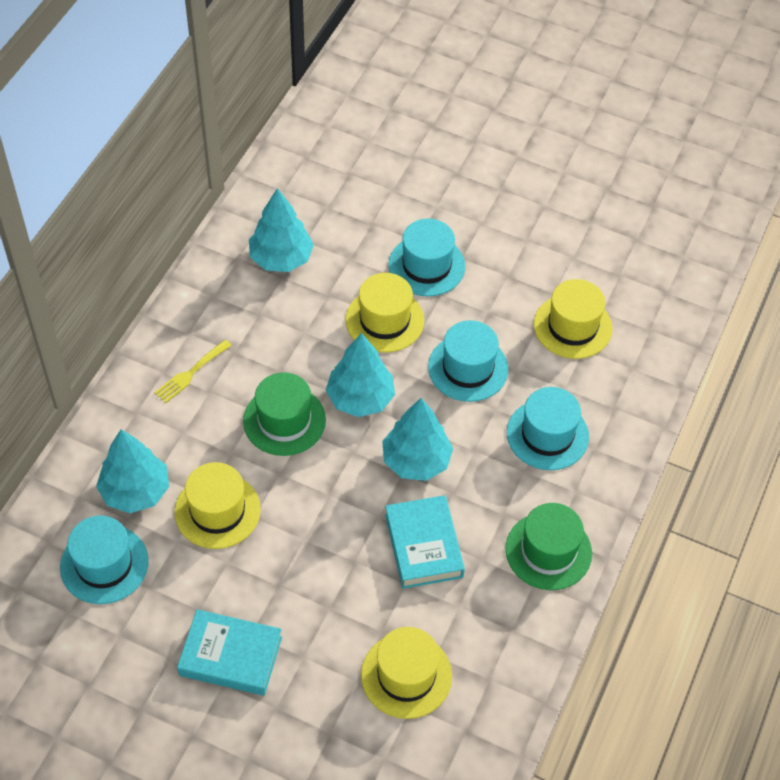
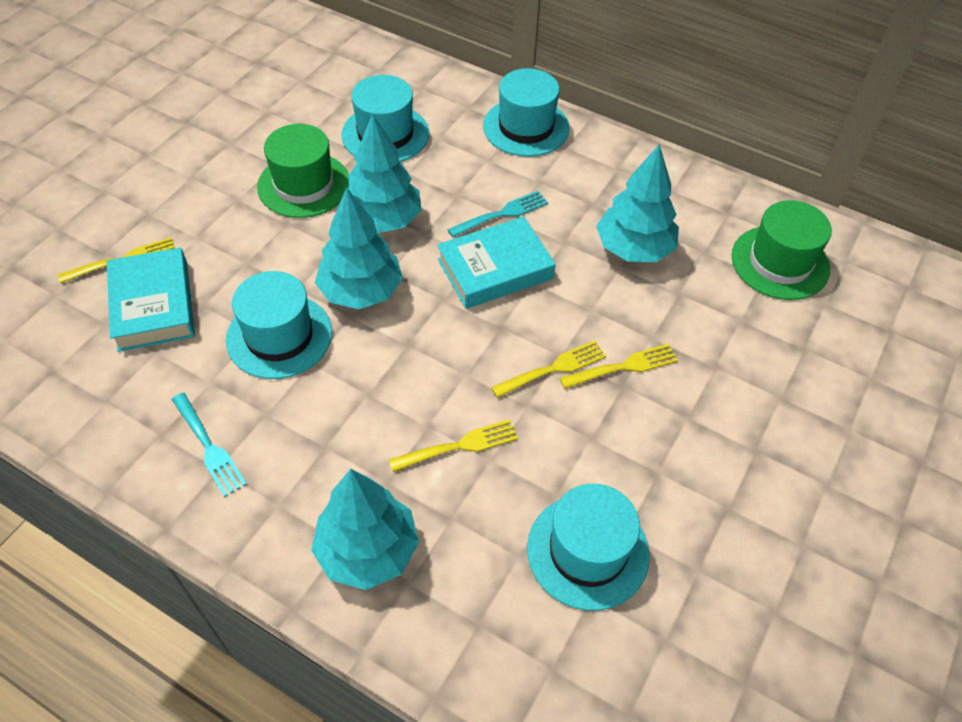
turquoise fork: 0 -> 2
yellow fork: 1 -> 4
yellow hat: 4 -> 0

